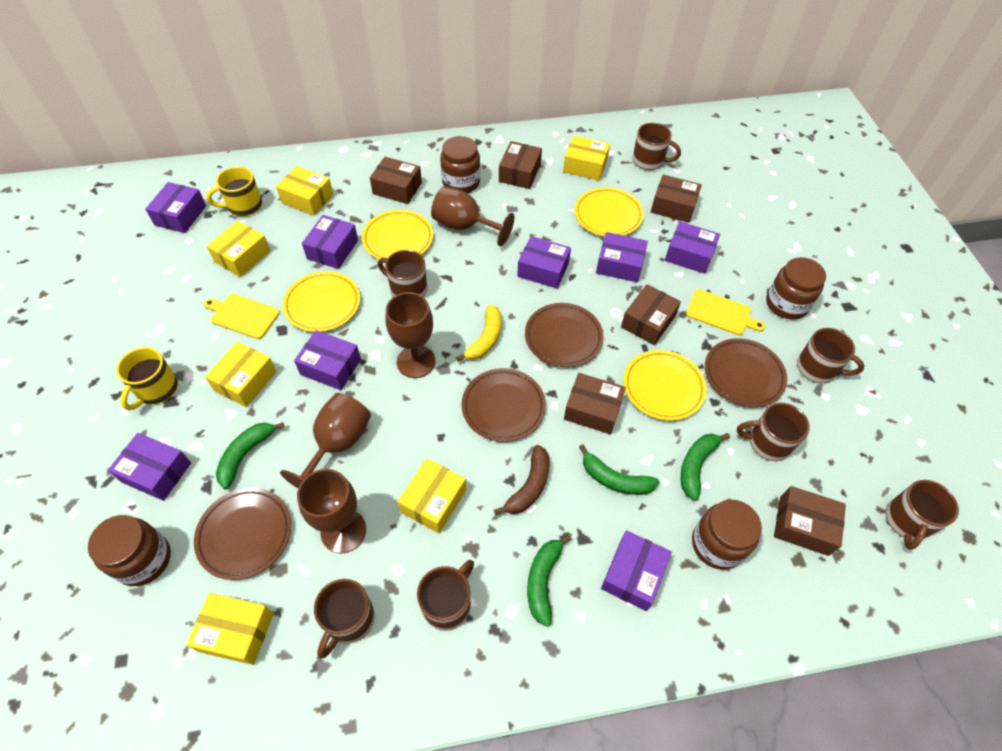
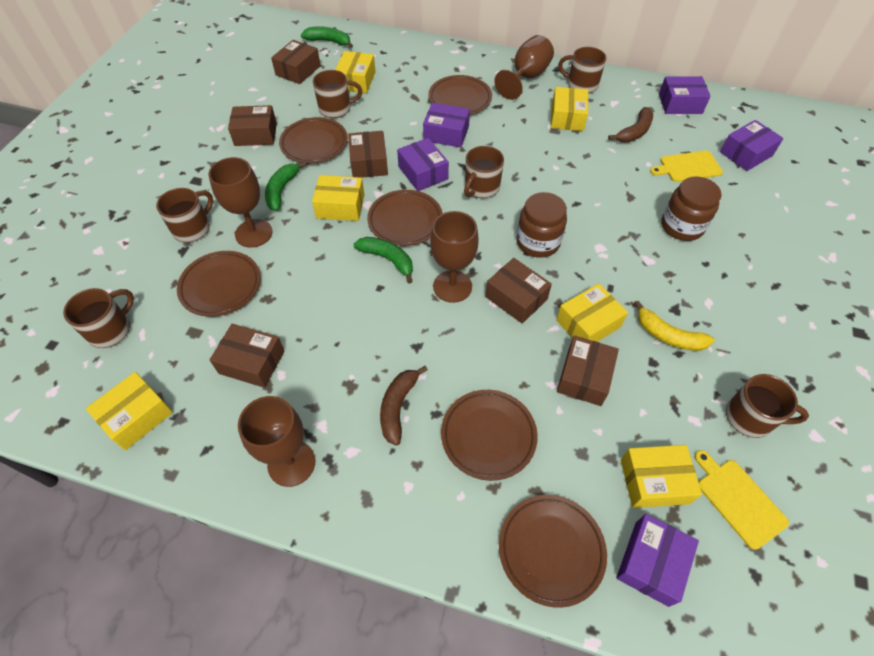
brown banana: 1 -> 2
brown jar: 4 -> 2
brown mug: 7 -> 6
brown plate: 4 -> 6
green banana: 4 -> 3
purple box: 8 -> 5
yellow mug: 2 -> 0
yellow plate: 4 -> 0

